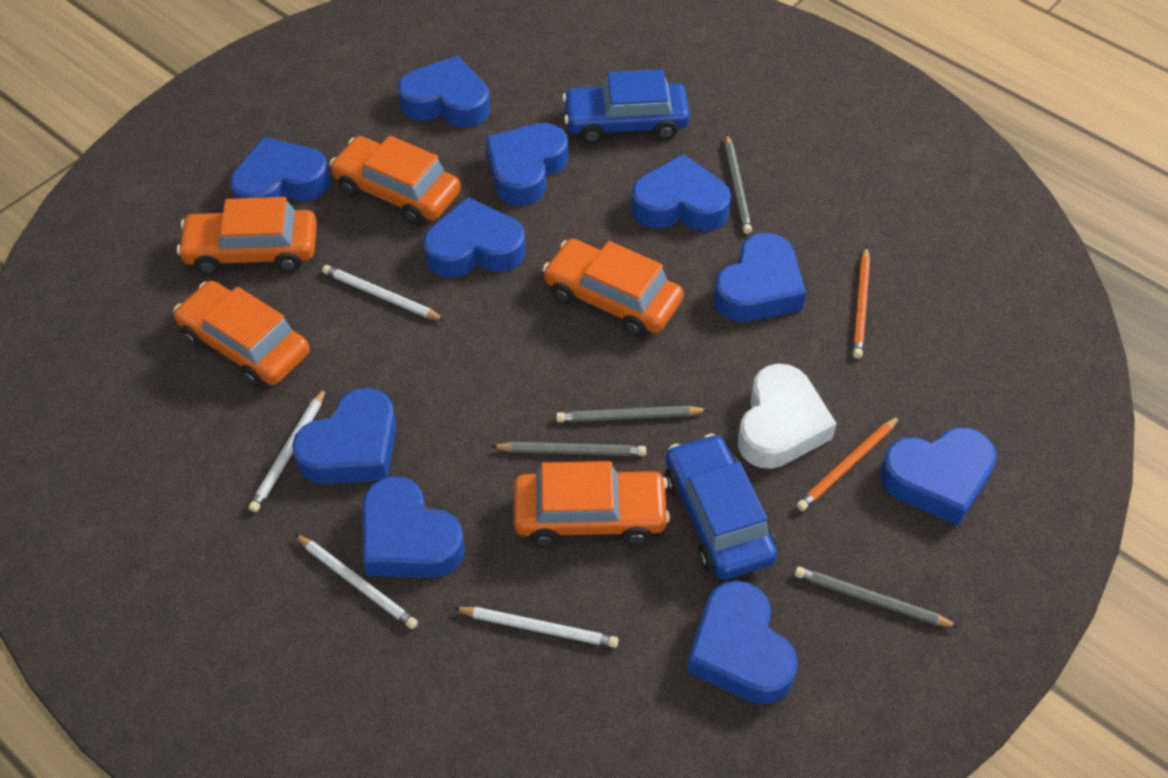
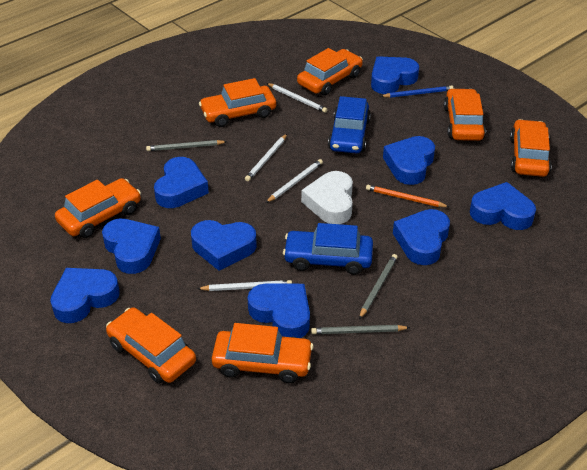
blue heart: 10 -> 9
blue pencil: 0 -> 1
grey pencil: 4 -> 3
orange car: 5 -> 7
orange pencil: 2 -> 1

